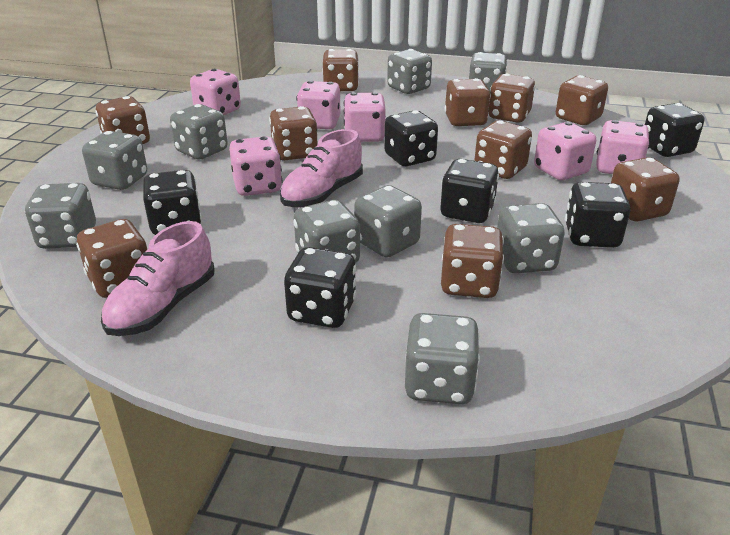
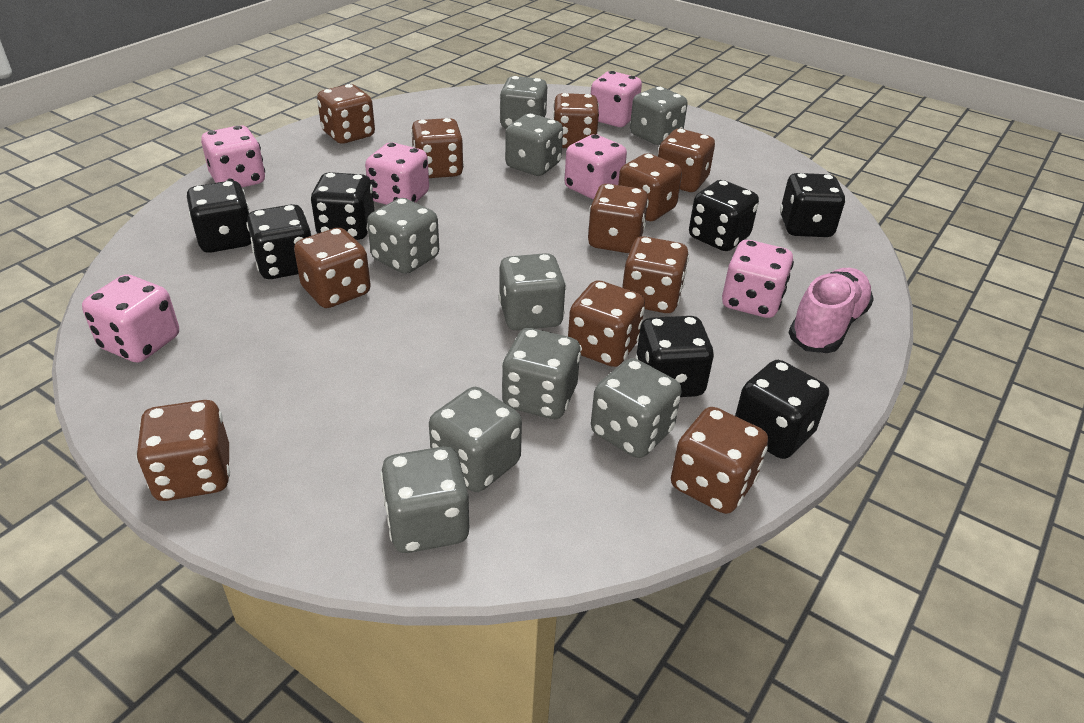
black dice: 6 -> 7
brown dice: 10 -> 11
pink shoe: 2 -> 1

